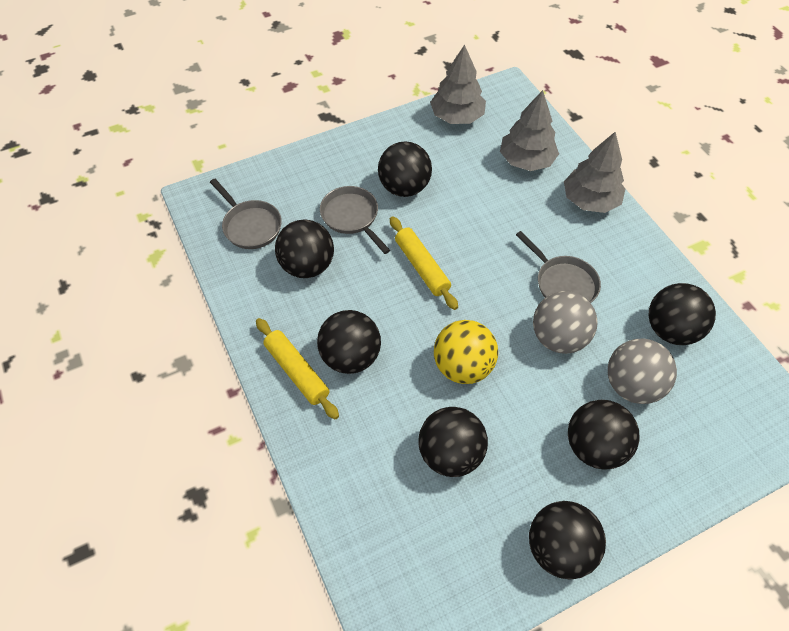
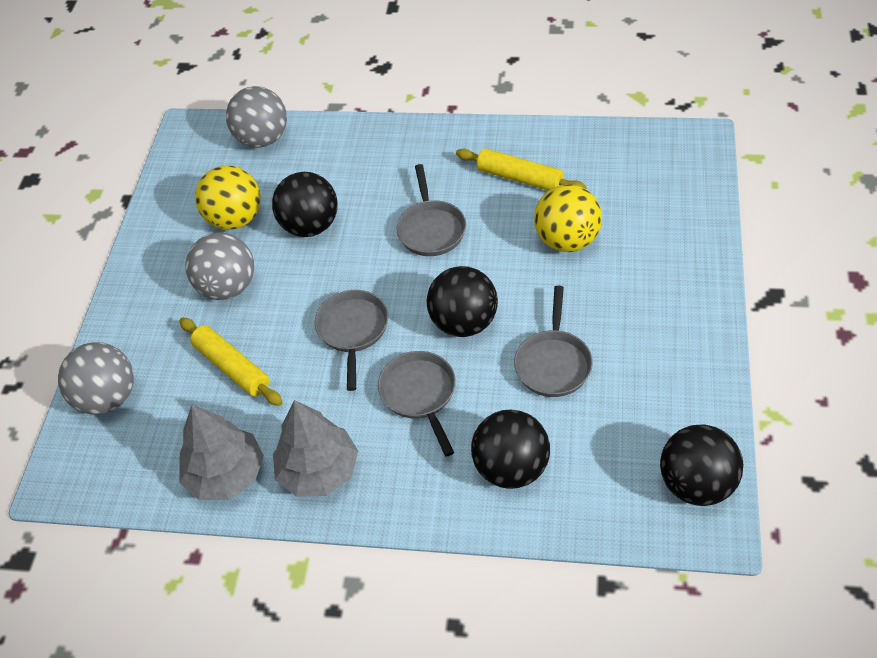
black ball: 7 -> 4
grey ball: 2 -> 3
grey pan: 3 -> 4
grey tree: 3 -> 2
yellow ball: 1 -> 2

